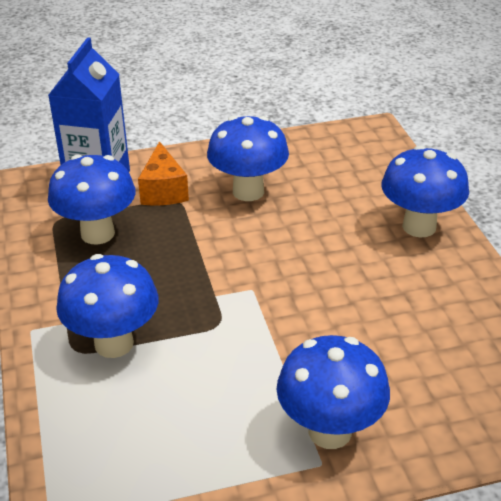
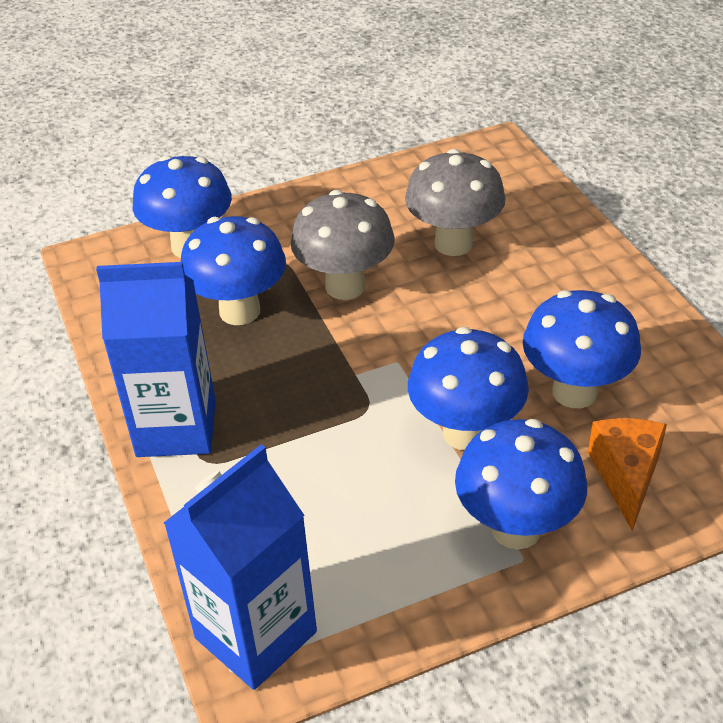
blue carton: 1 -> 2
grey mushroom: 0 -> 2

